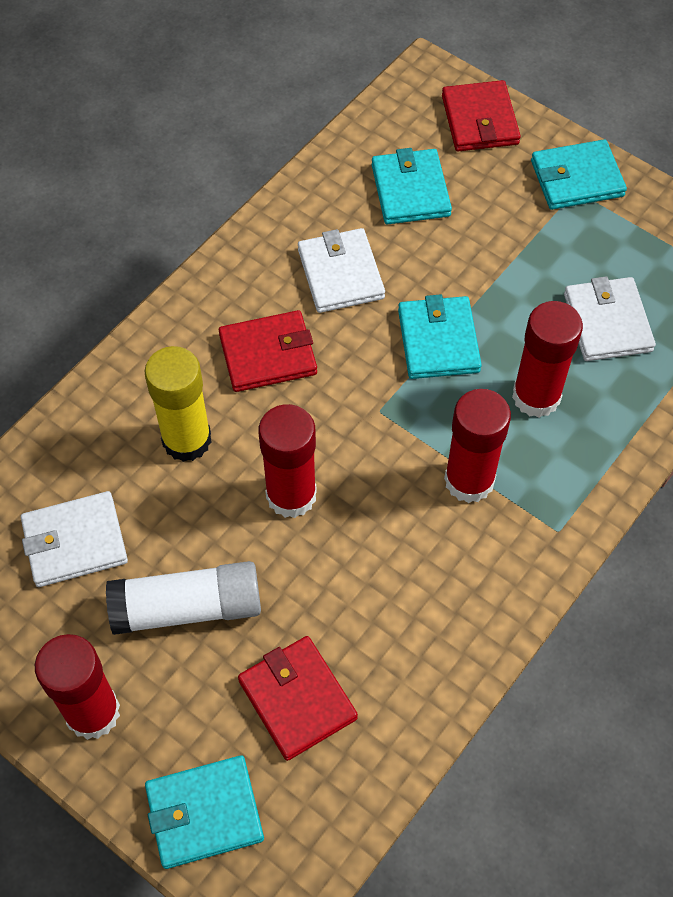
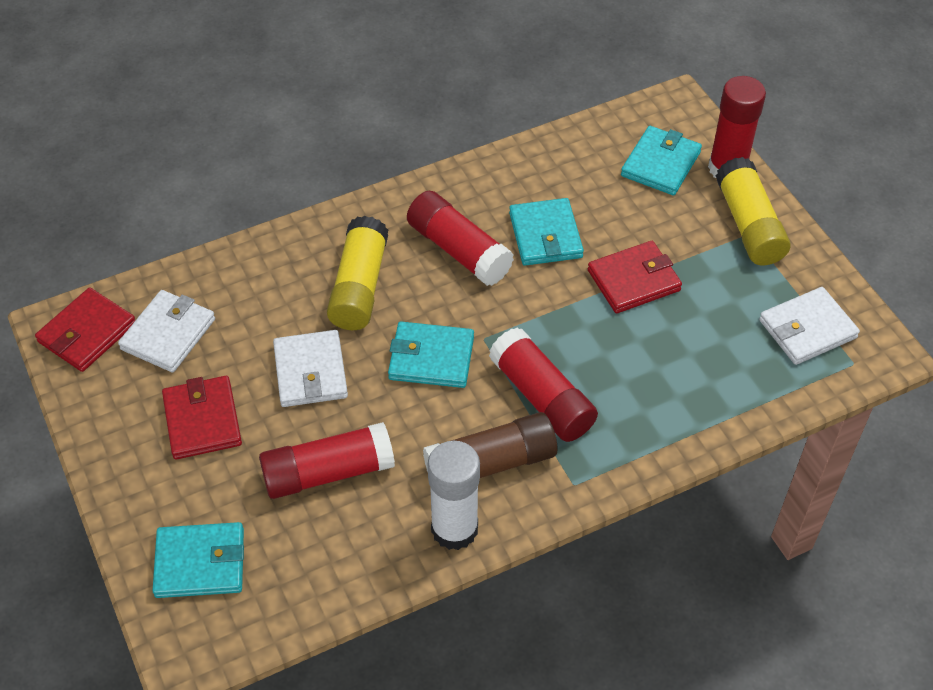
brown glue stick: 0 -> 1
yellow glue stick: 1 -> 2

